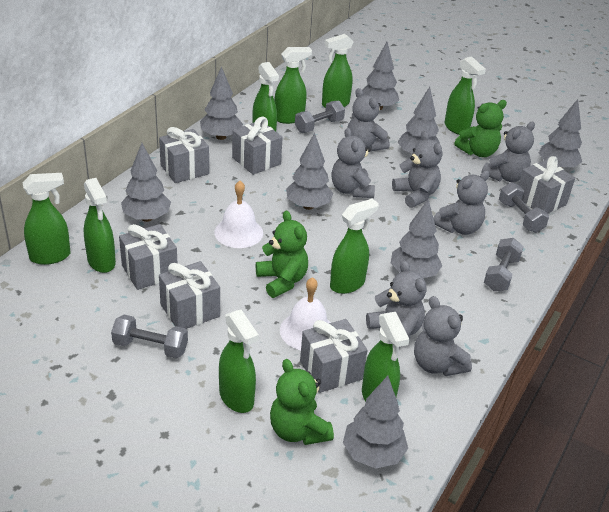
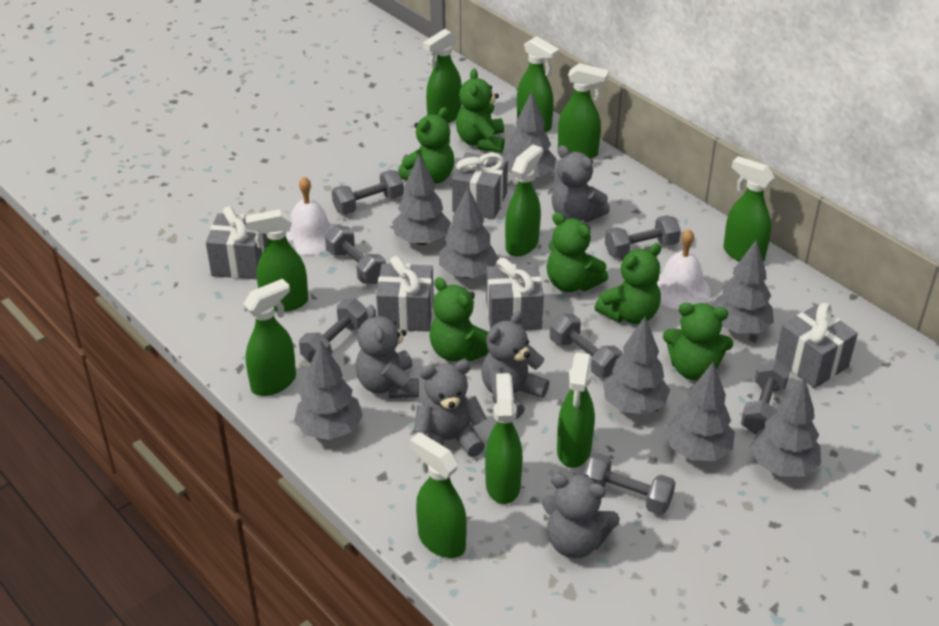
green spray bottle: 9 -> 10
green teddy bear: 3 -> 6
grey dumbbell: 4 -> 7
grey gift: 6 -> 5
grey teddy bear: 7 -> 5

